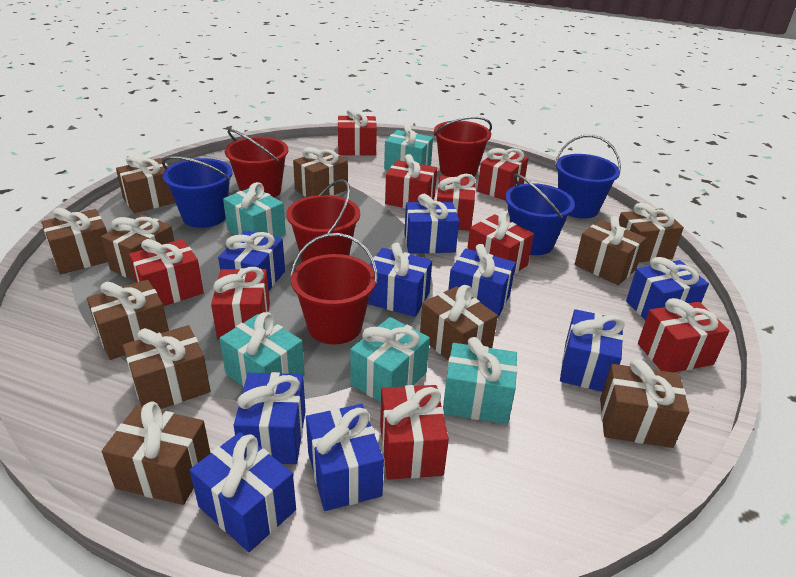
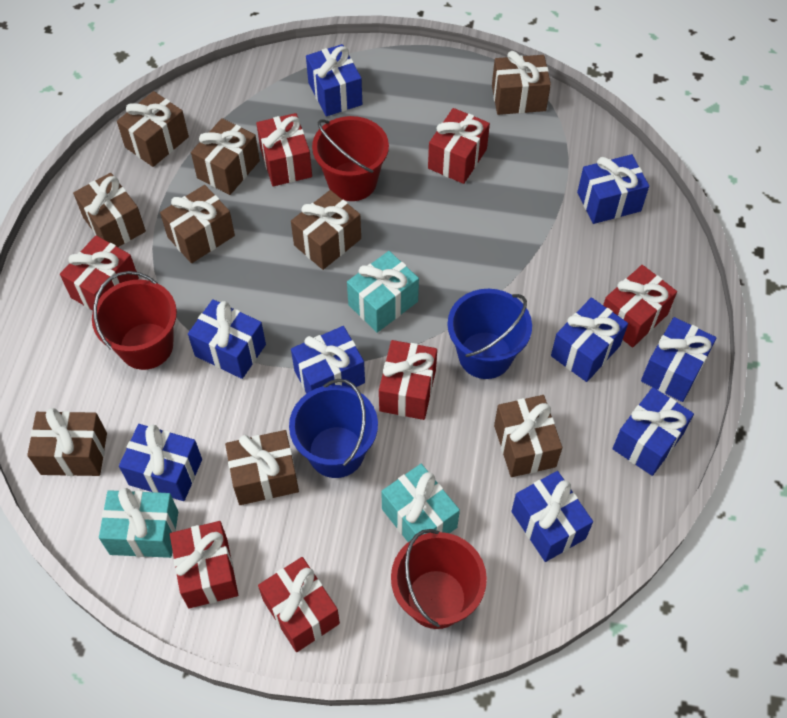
blue bucket: 3 -> 2
brown gift: 11 -> 9
red bucket: 4 -> 3
red gift: 9 -> 7
turquoise gift: 5 -> 3

